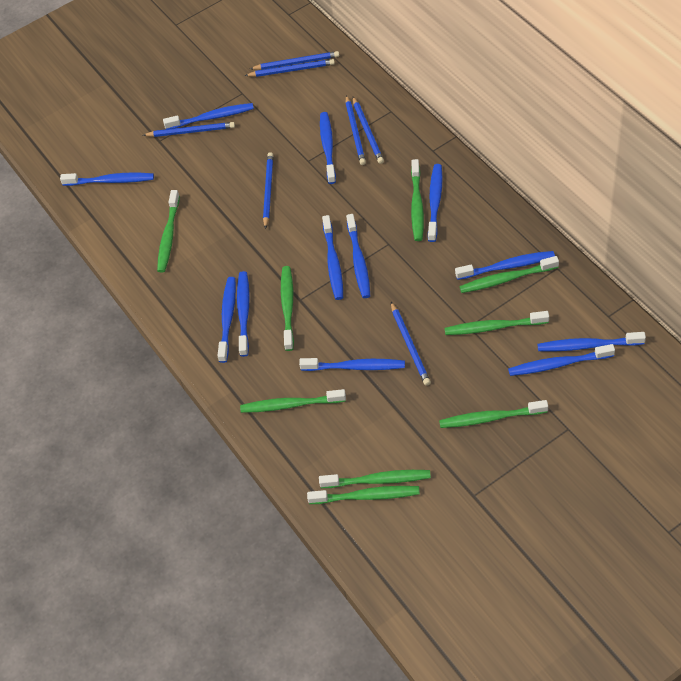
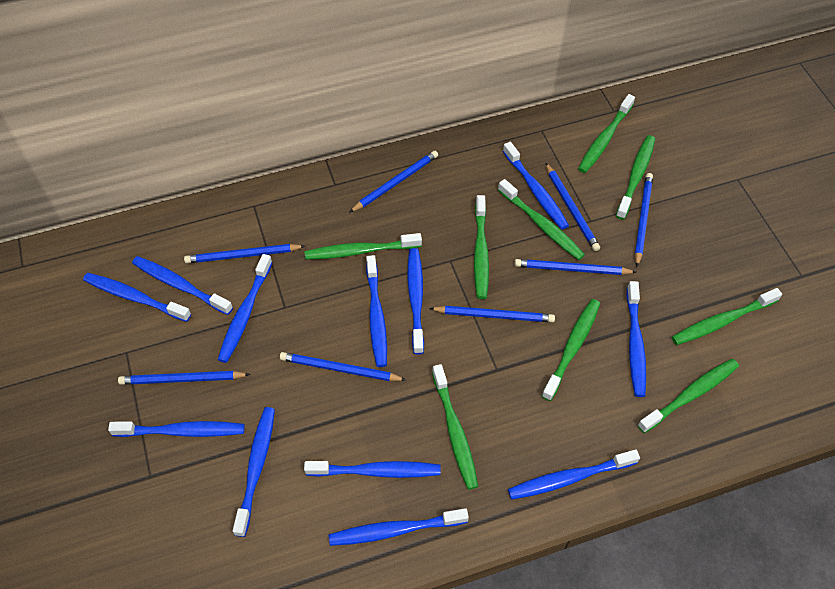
blue pencil: 7 -> 8

